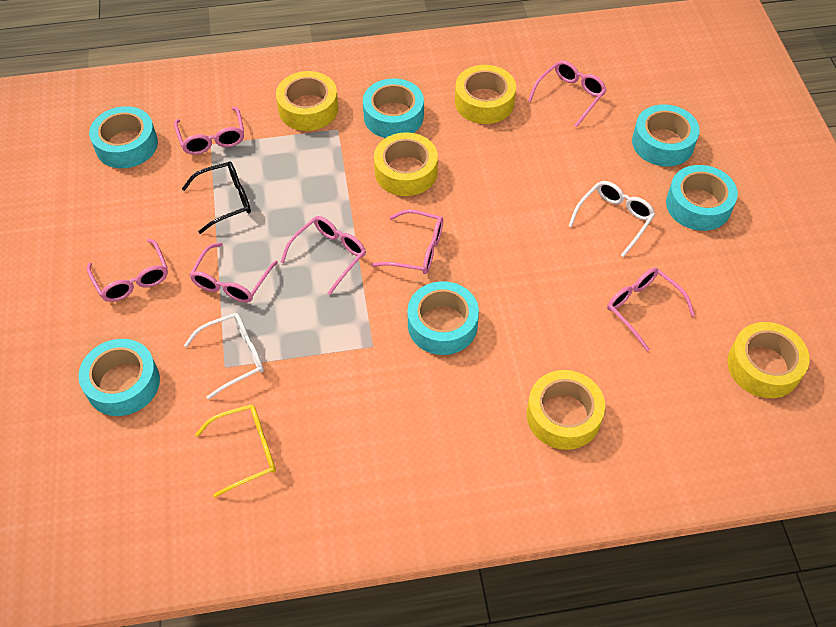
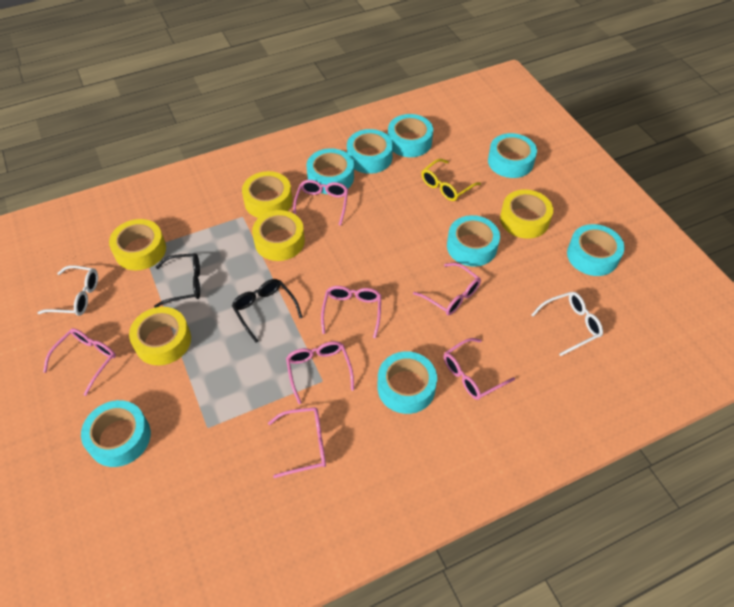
black glasses: 1 -> 2
turquoise tape: 6 -> 8

